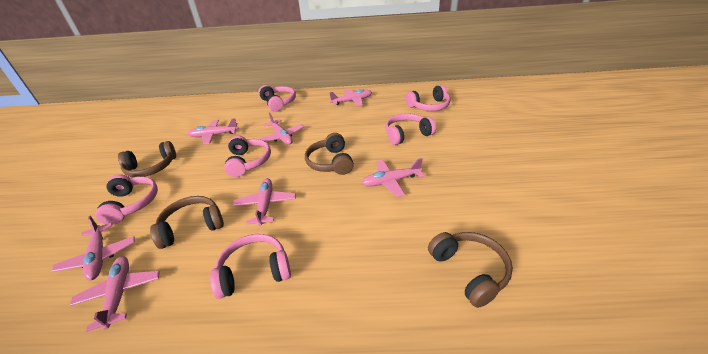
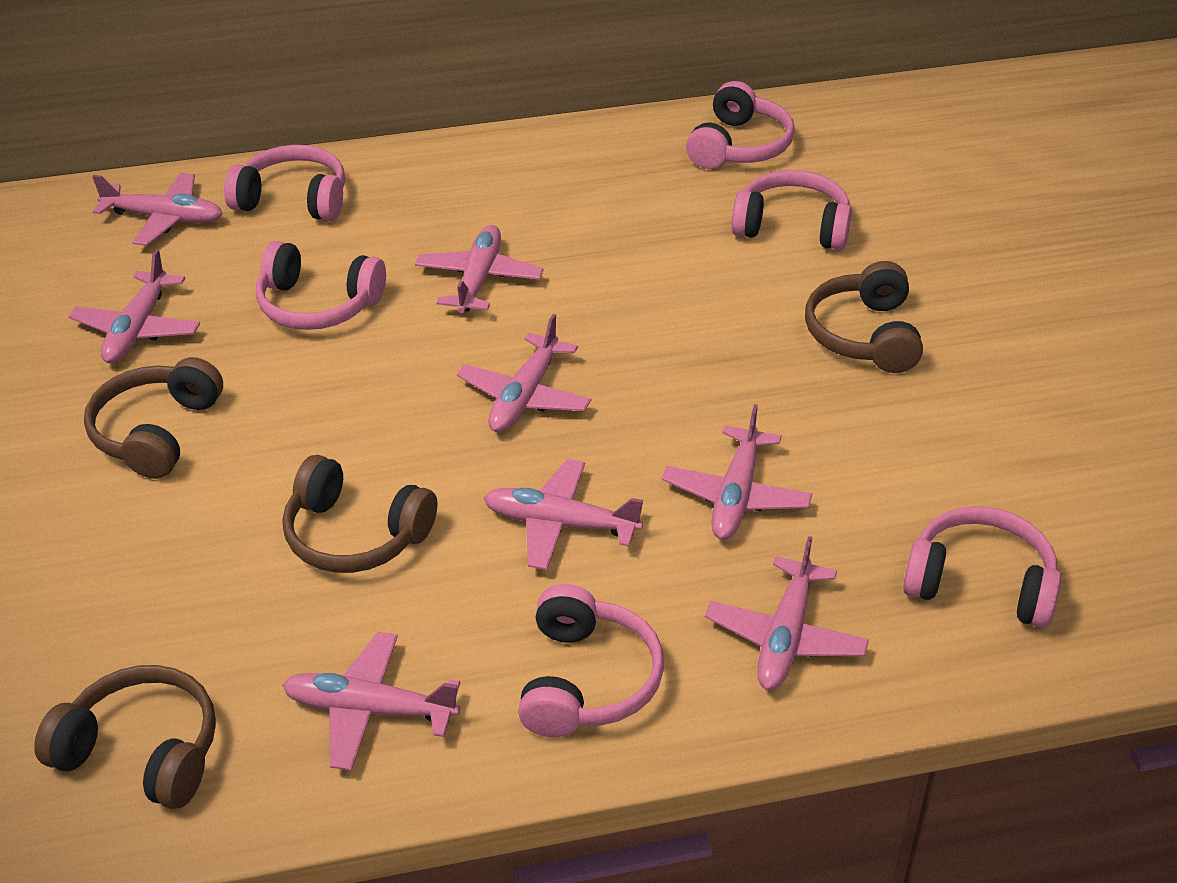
pink plane: 7 -> 8

